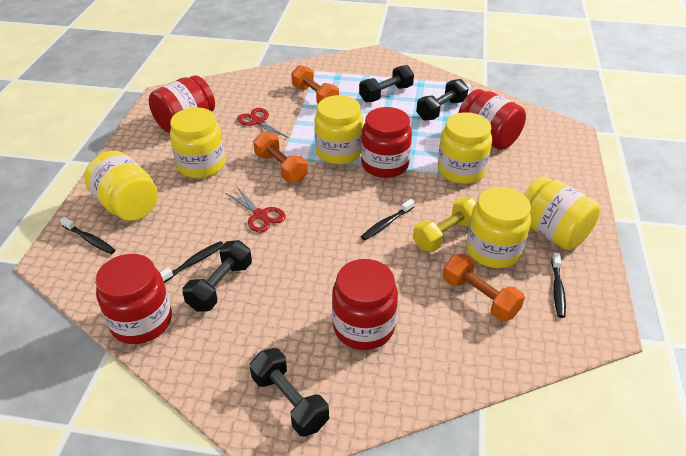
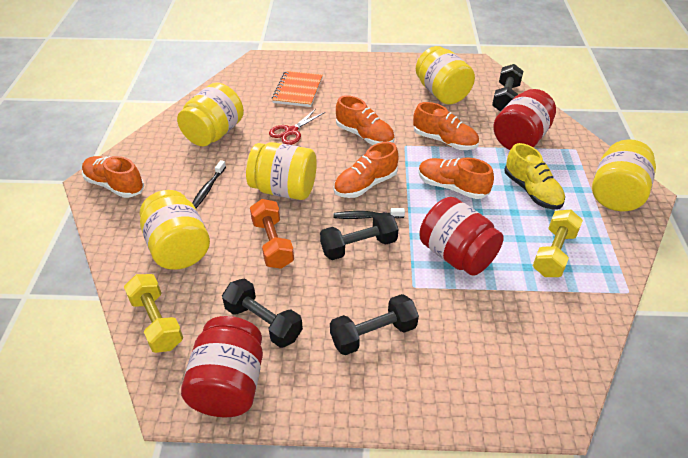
black toothbrush: 4 -> 2
orange dumbbell: 3 -> 1
orange notebook: 0 -> 1
orange shoe: 0 -> 5
red jar: 5 -> 3
red scissors: 2 -> 1
yellow dumbbell: 1 -> 2
yellow jar: 6 -> 5
yellow shoe: 0 -> 1

